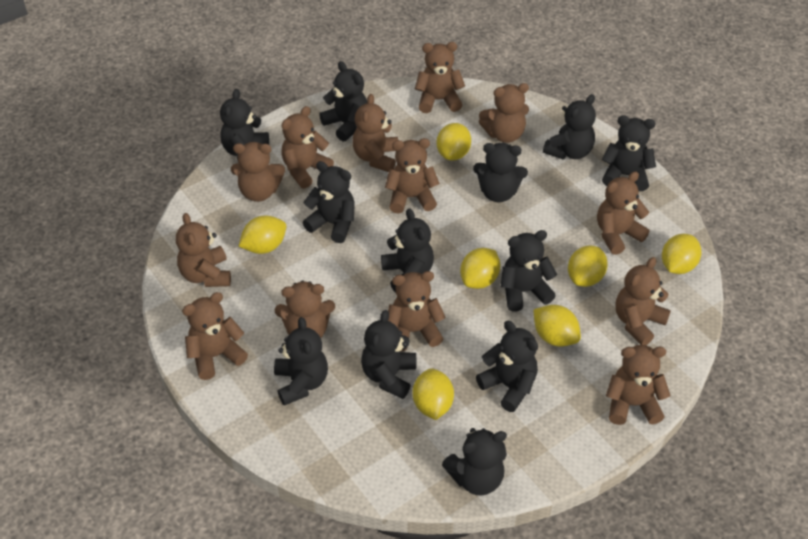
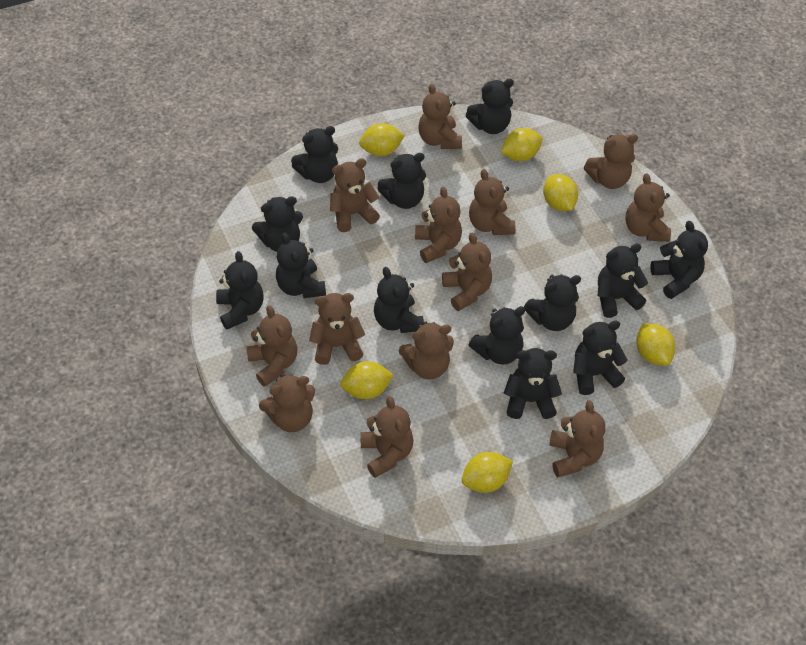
black teddy bear: 12 -> 13
yellow lemon: 7 -> 6

